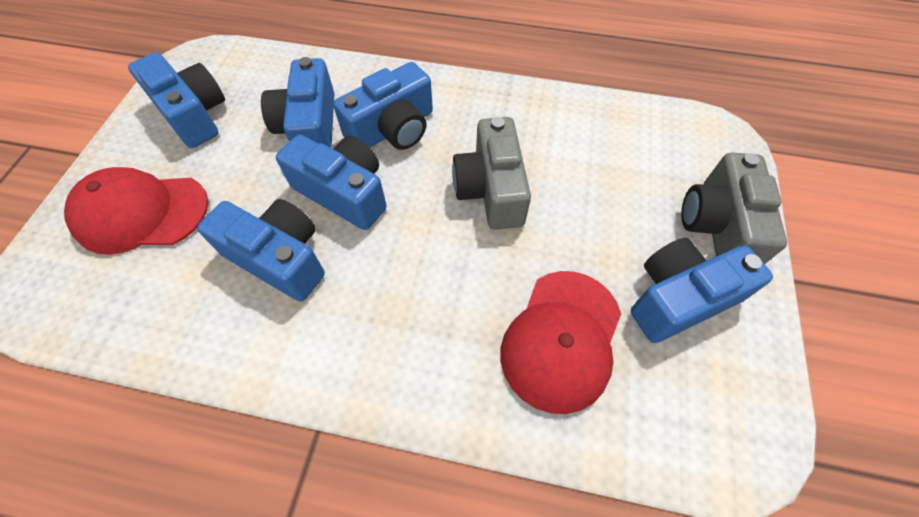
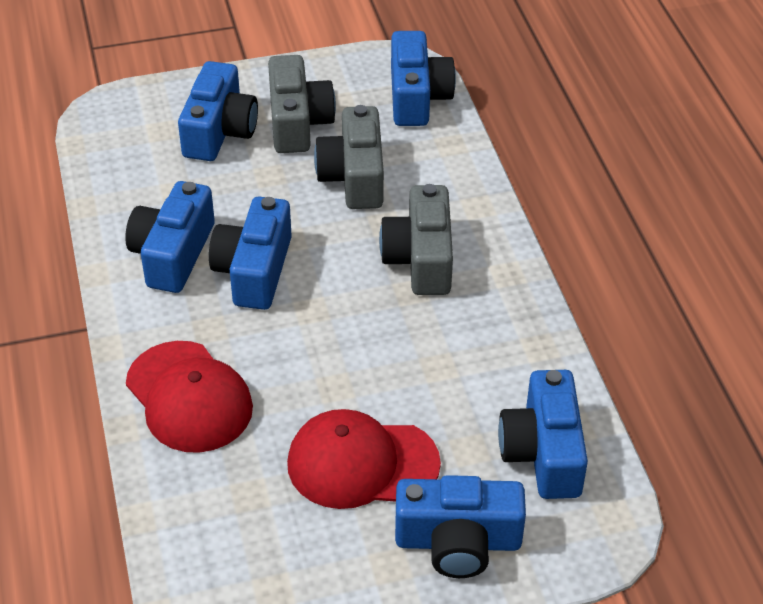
grey camera: 2 -> 3

